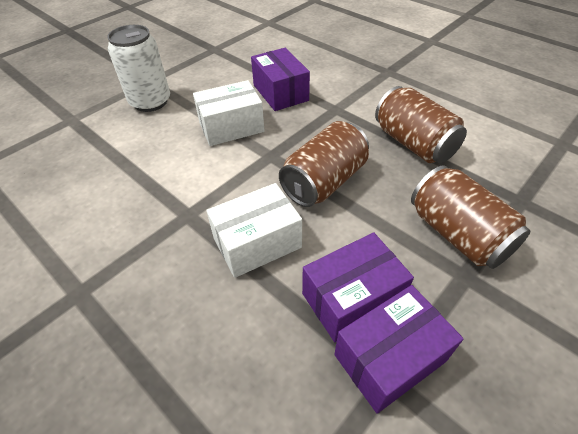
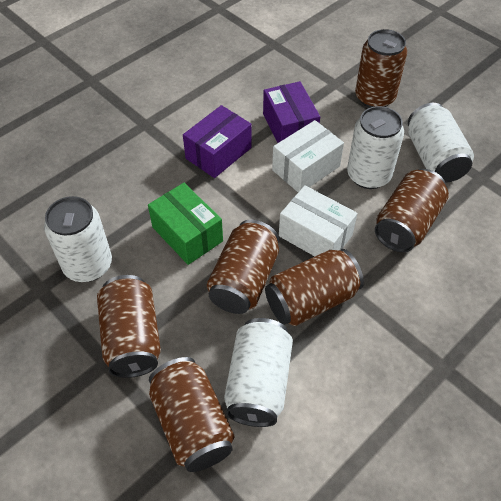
brown can: 3 -> 6
green box: 0 -> 1
purple box: 3 -> 2
white can: 1 -> 4

